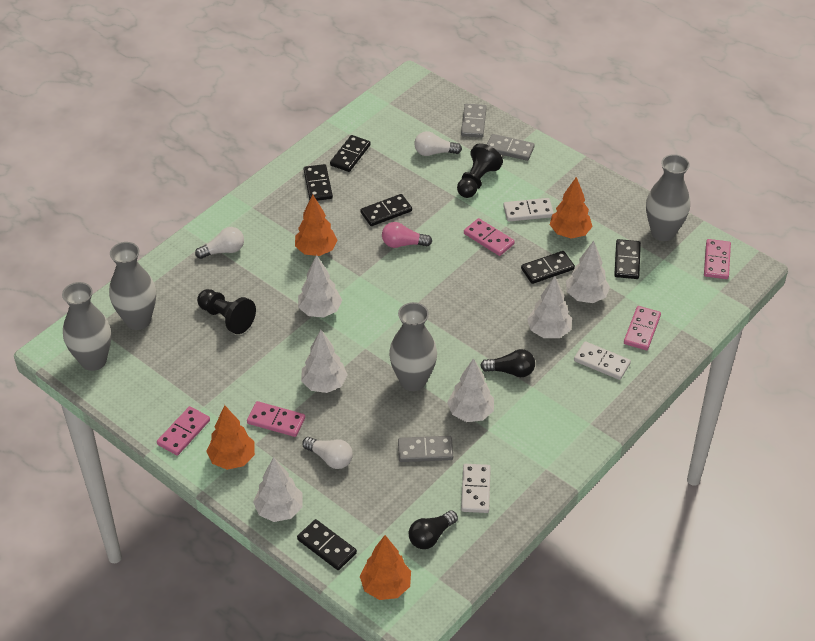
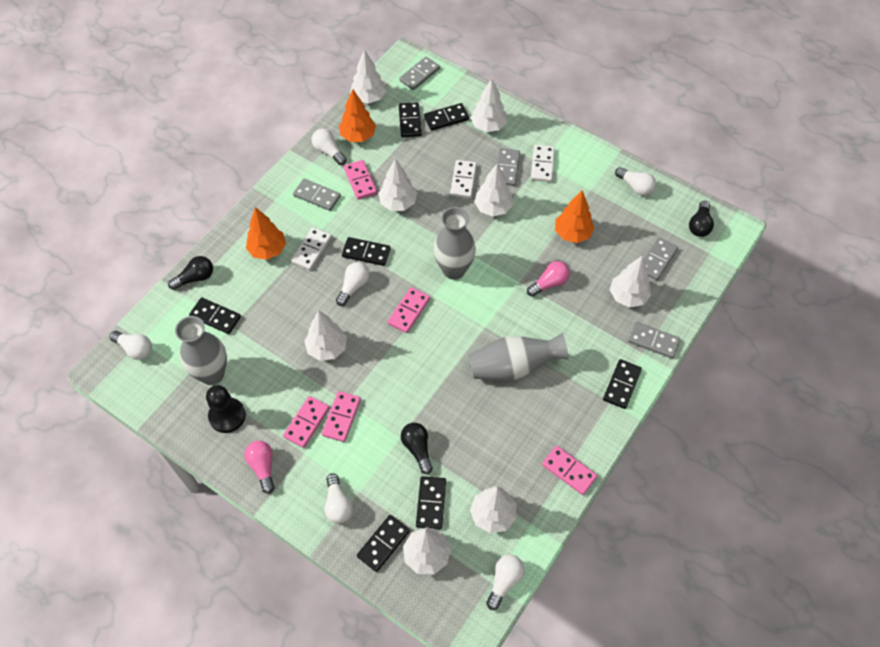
black domino: 6 -> 7
black light bulb: 2 -> 3
black pawn: 2 -> 1
grey domino: 3 -> 5
grey vase: 4 -> 3
orange tree: 4 -> 3
pink light bulb: 1 -> 2
white light bulb: 3 -> 6
white tree: 6 -> 8

